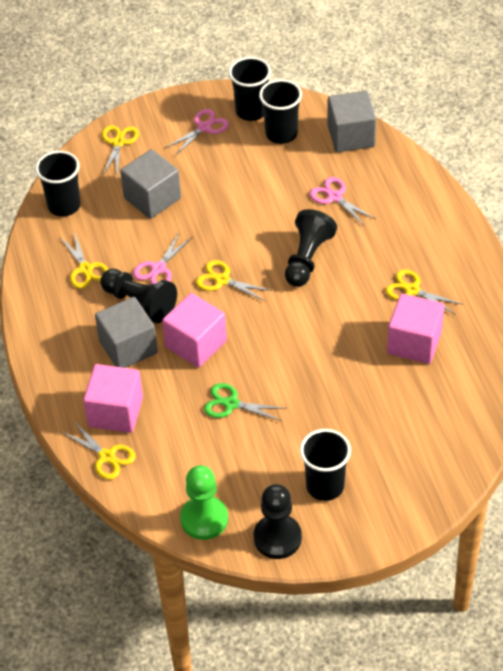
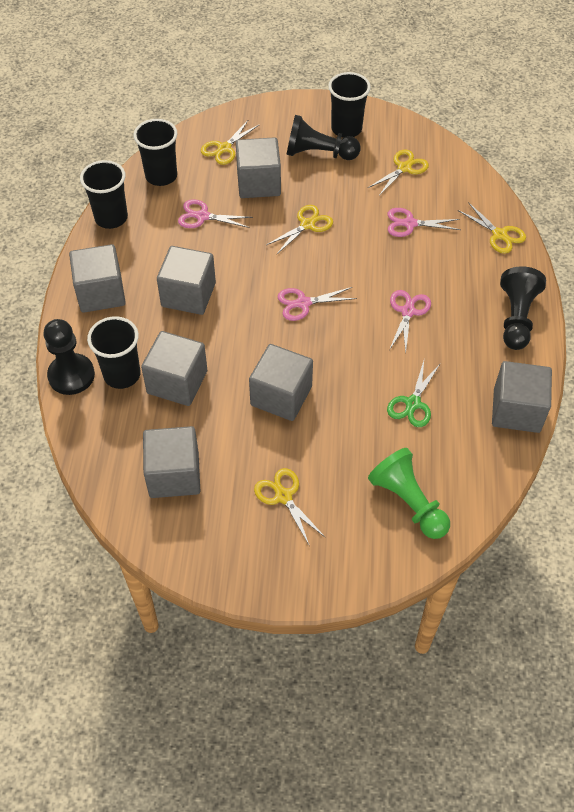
grey cube: 3 -> 7
pink cube: 3 -> 0
pink scissors: 3 -> 4

